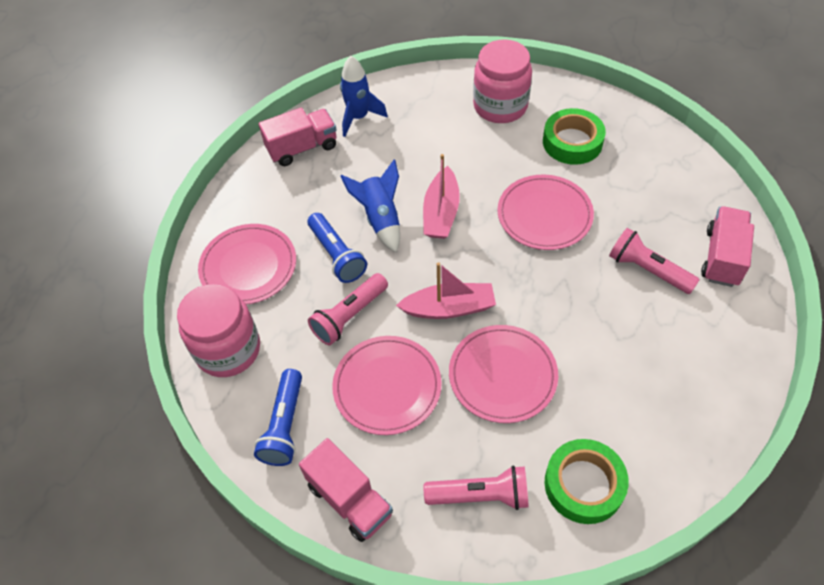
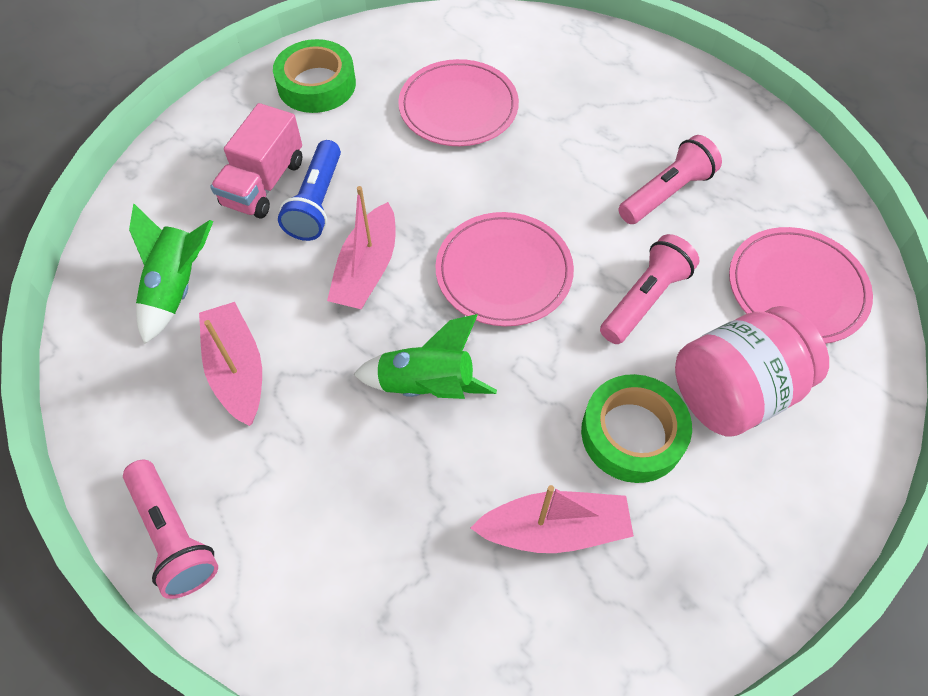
blue flashlight: 2 -> 1
blue rocket: 2 -> 0
green rocket: 0 -> 2
pink boat: 2 -> 3
pink jar: 2 -> 1
pink plate: 4 -> 3
pink truck: 3 -> 1

